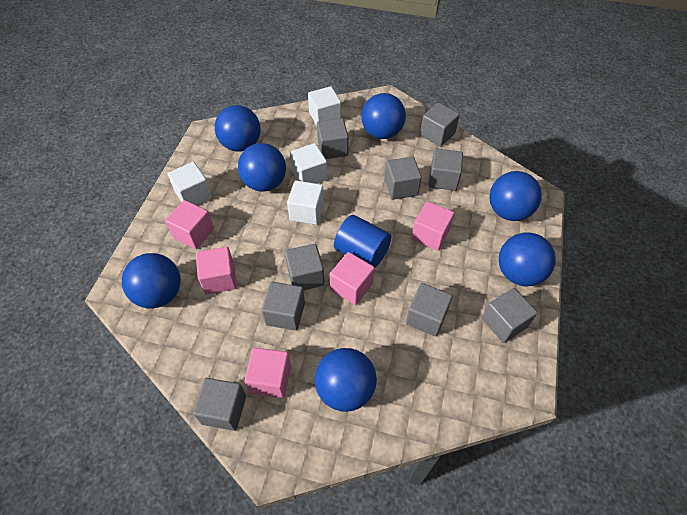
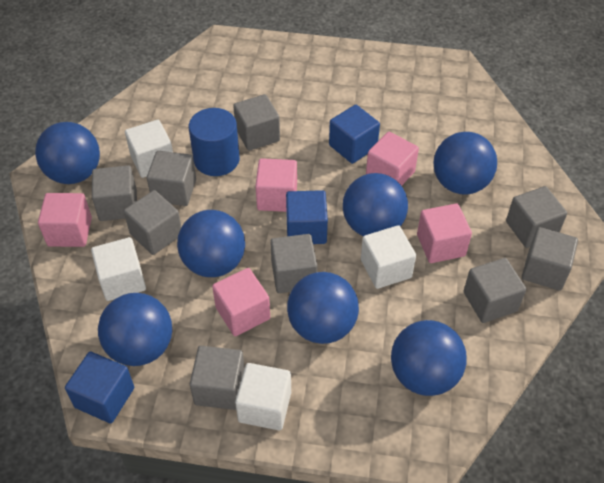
blue cube: 0 -> 3

